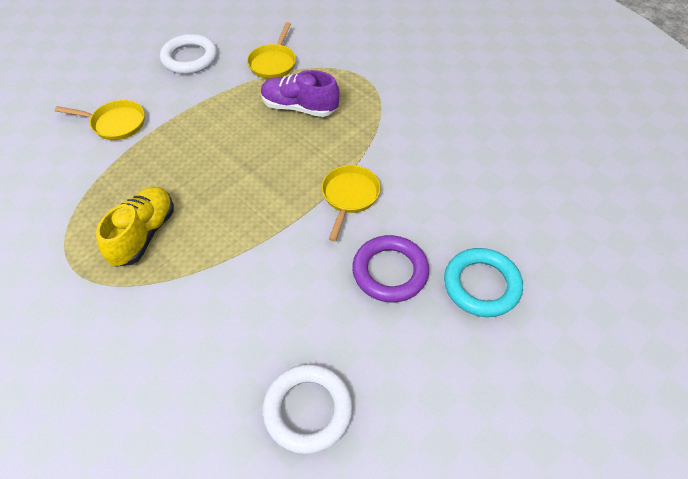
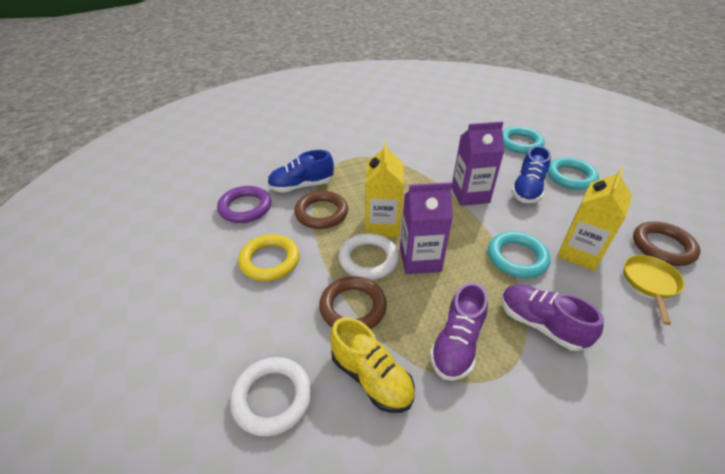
blue shoe: 0 -> 2
brown ring: 0 -> 3
purple carton: 0 -> 2
purple shoe: 1 -> 2
turquoise ring: 1 -> 3
yellow carton: 0 -> 2
yellow pan: 3 -> 1
yellow ring: 0 -> 1

